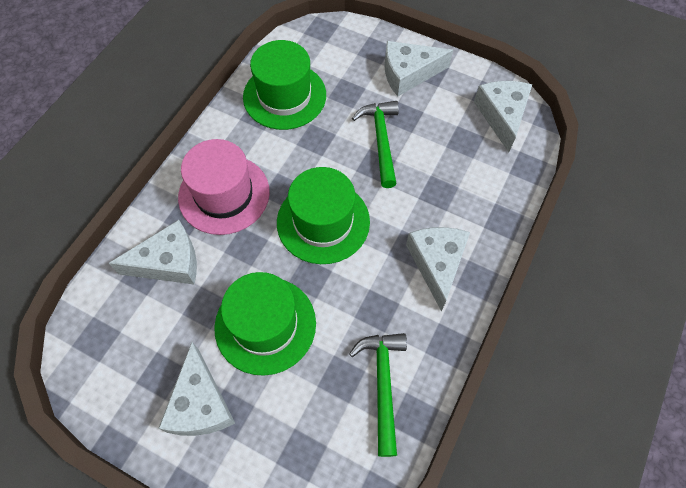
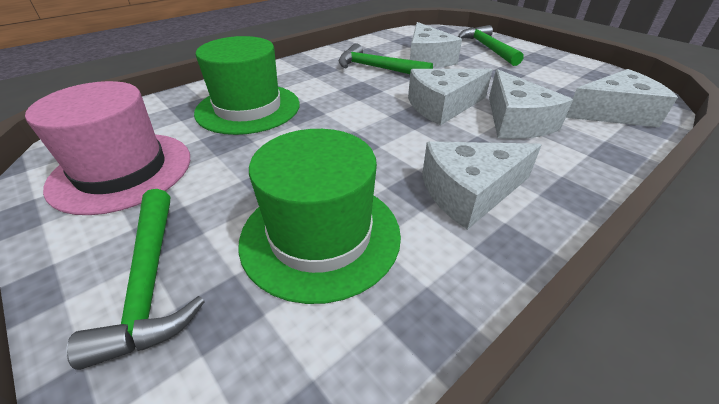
green hammer: 2 -> 3
green hat: 3 -> 2

